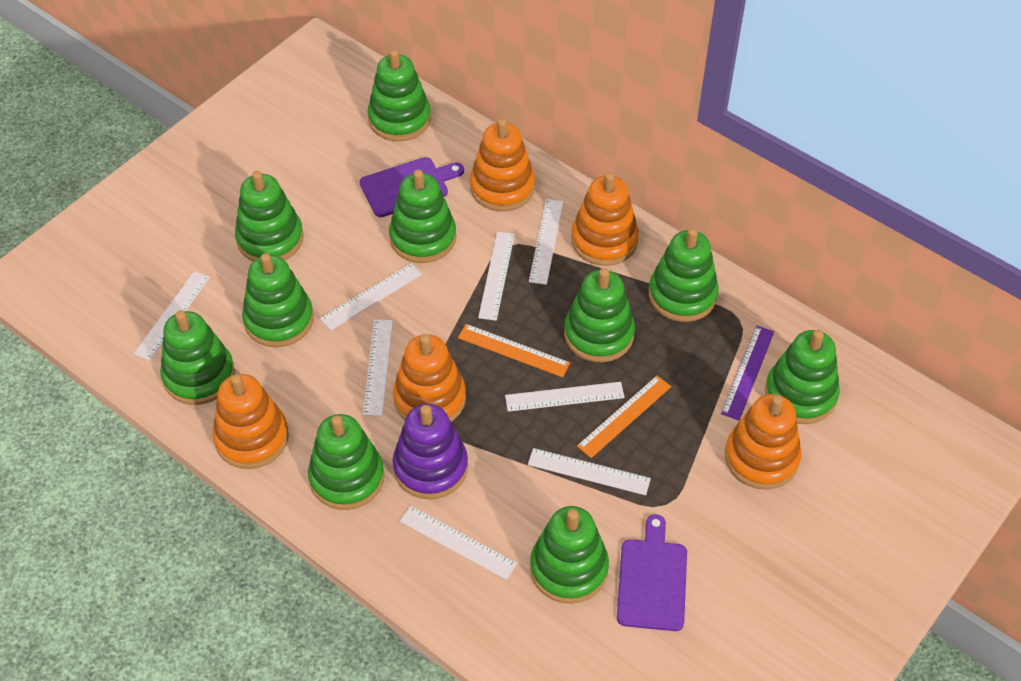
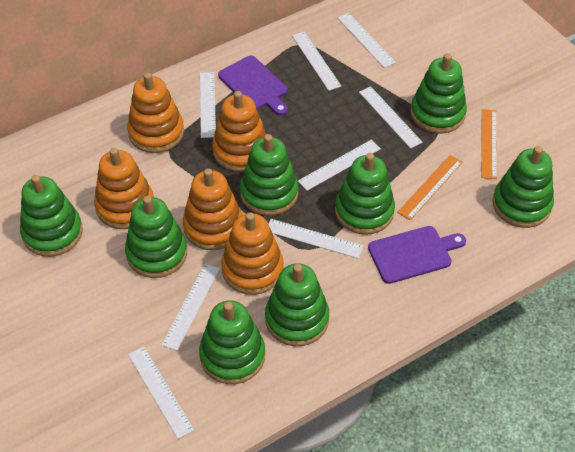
green stacking toy: 10 -> 8
purple ruler: 1 -> 0
purple stacking toy: 1 -> 0

